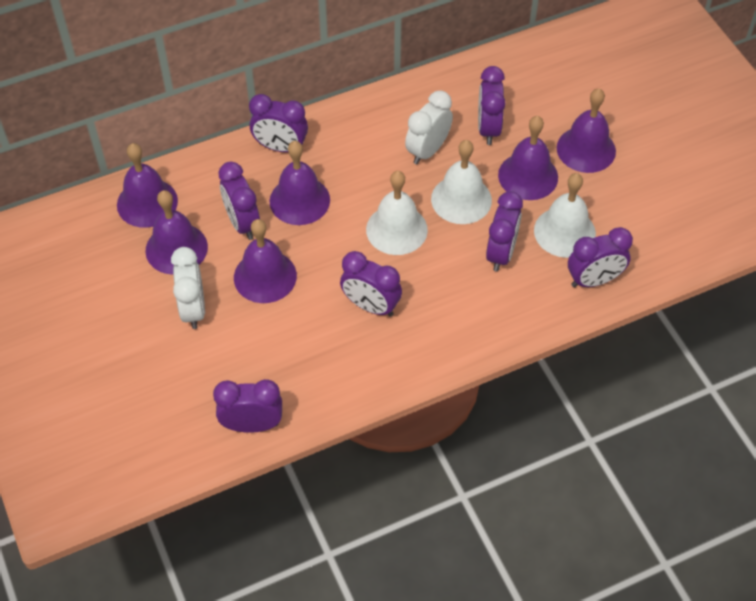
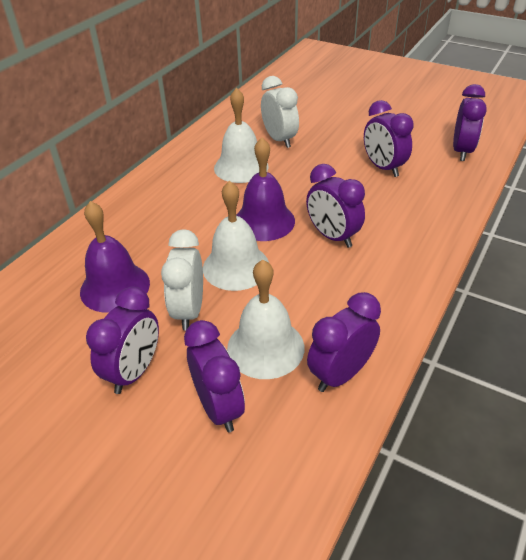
purple bell: 6 -> 2
purple clock: 7 -> 6

